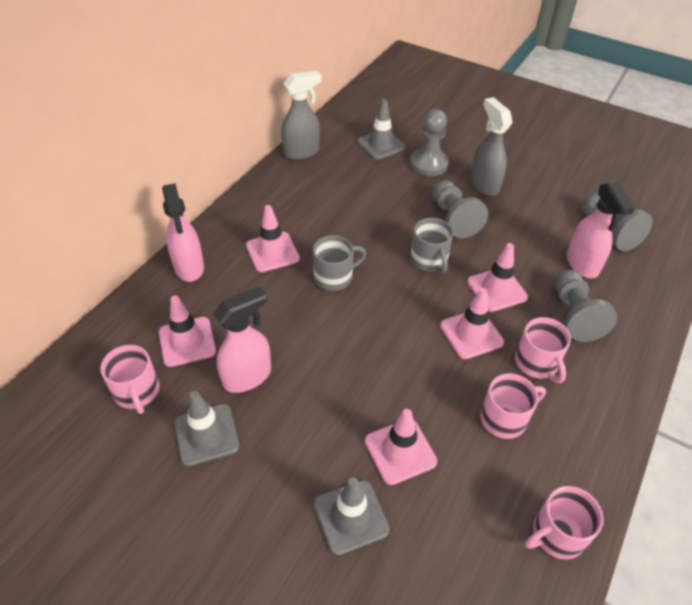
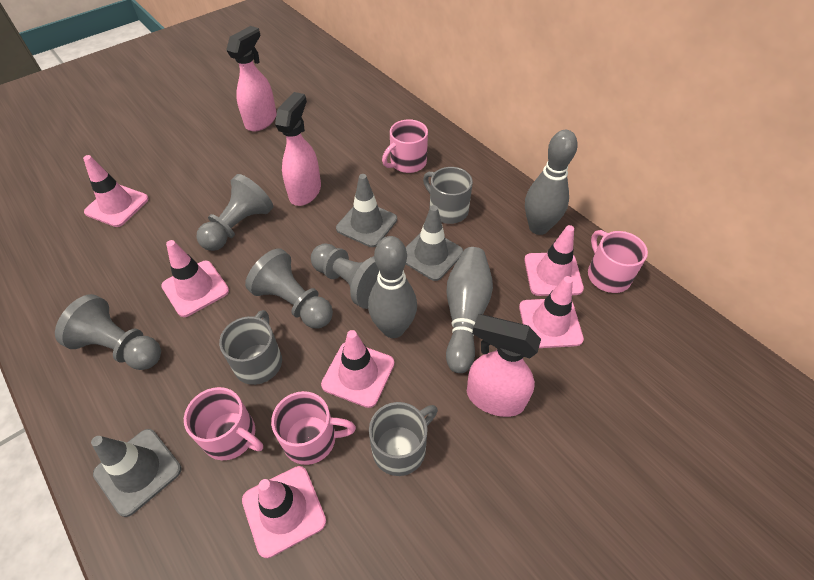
grey bowling pin: 0 -> 3
grey mug: 2 -> 3
grey spray bottle: 2 -> 0
pink traffic cone: 5 -> 6

